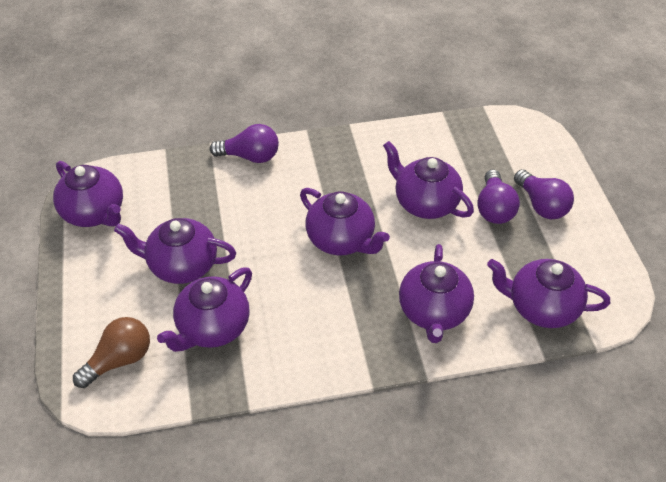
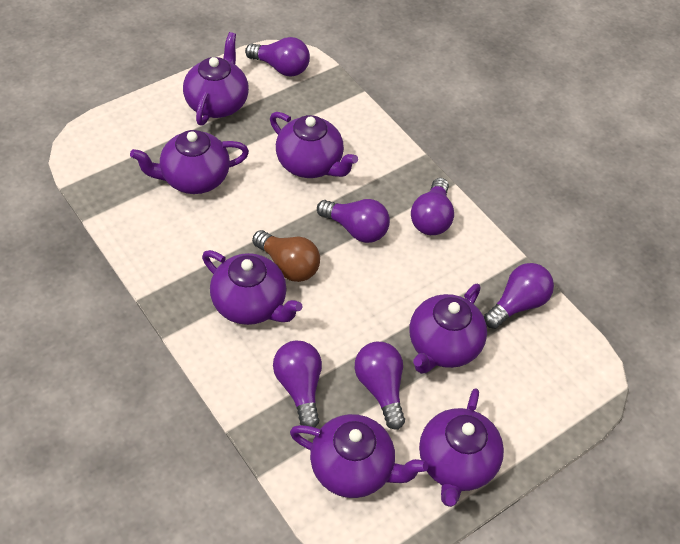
purple light bulb: 3 -> 6

